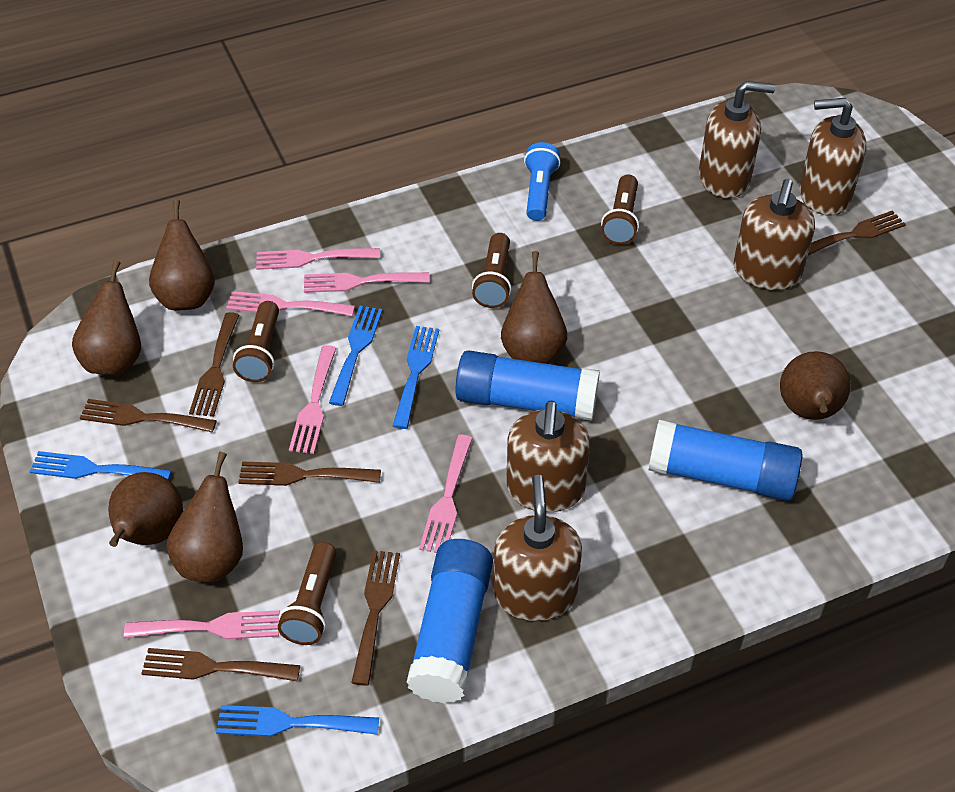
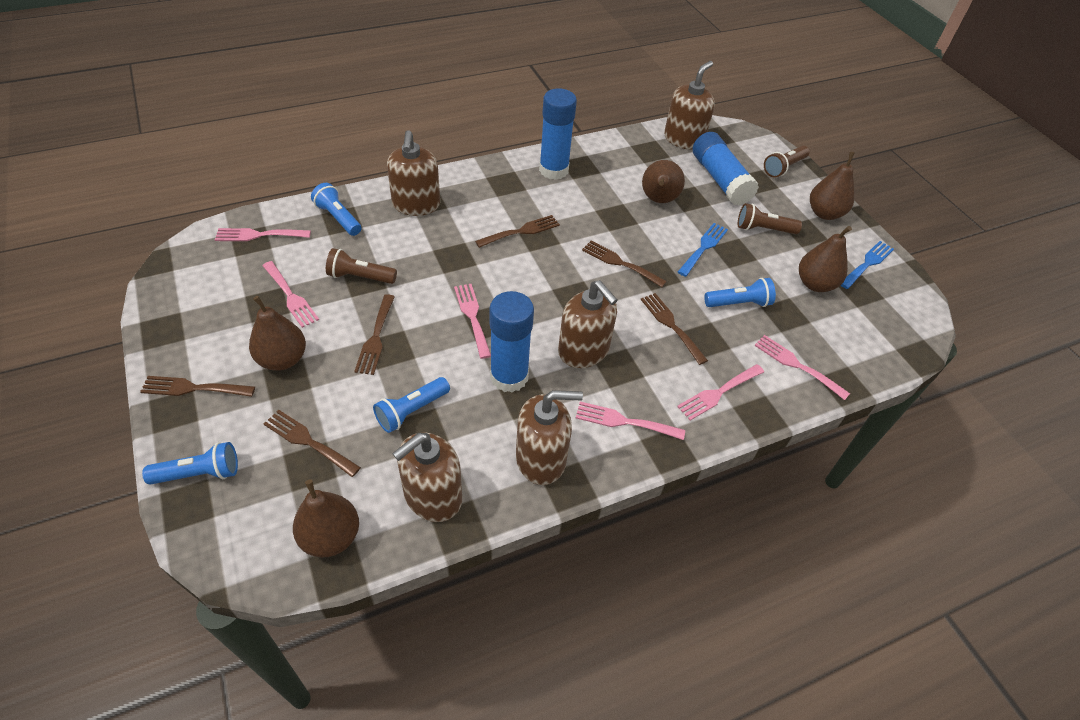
blue flashlight: 1 -> 4
blue fork: 4 -> 2
brown flashlight: 4 -> 3
brown pear: 6 -> 5

